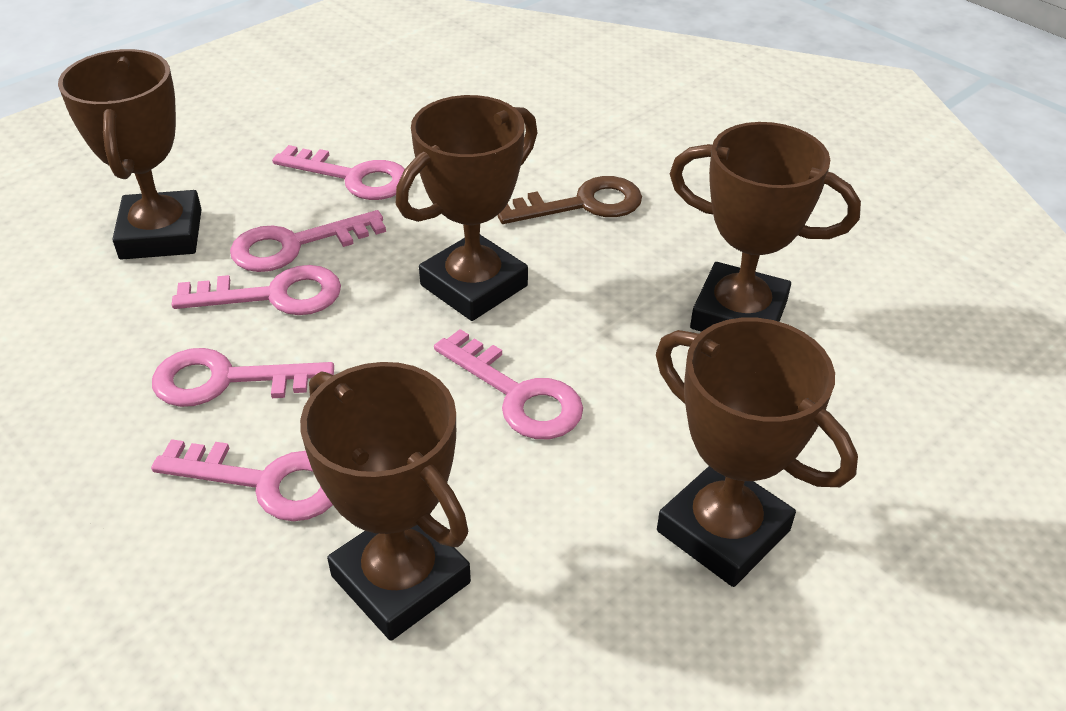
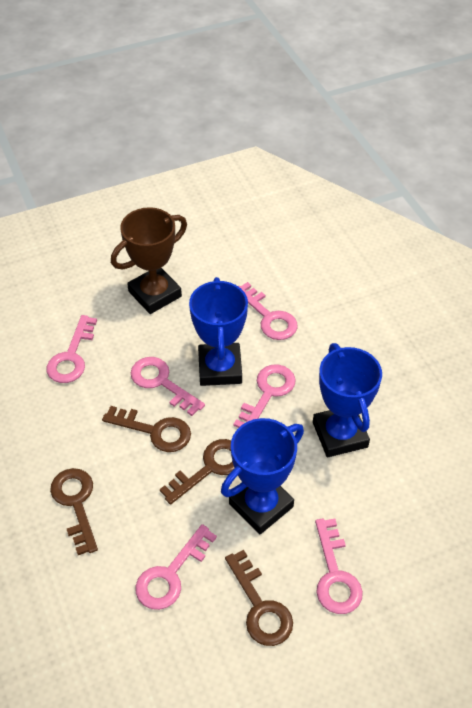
blue trophy: 0 -> 3
brown key: 1 -> 4
brown trophy: 5 -> 1

